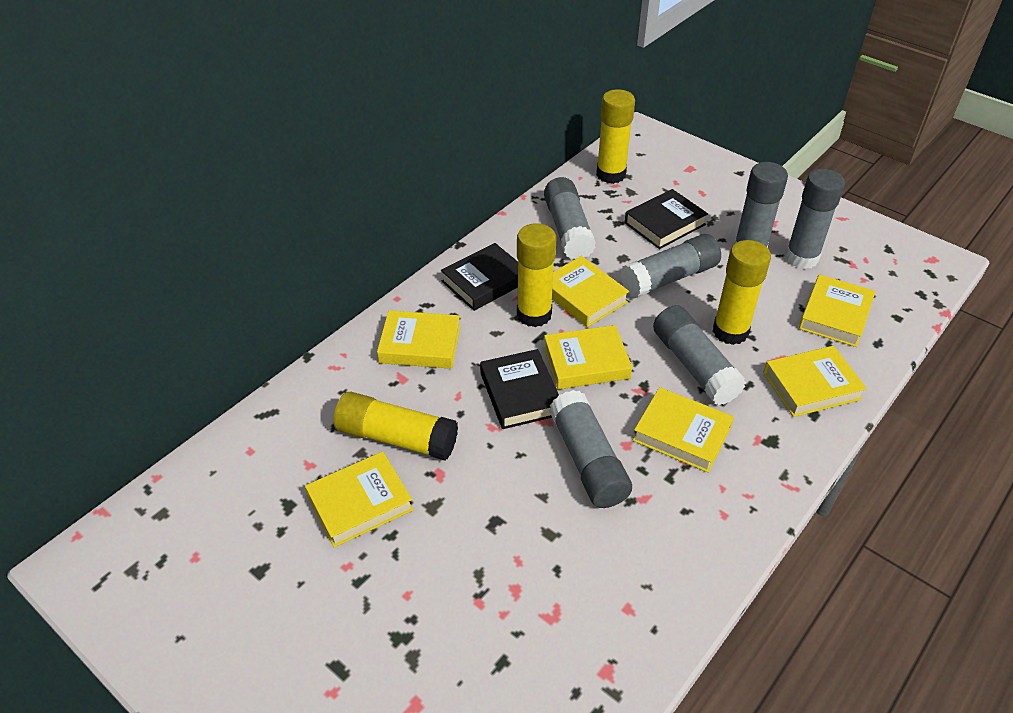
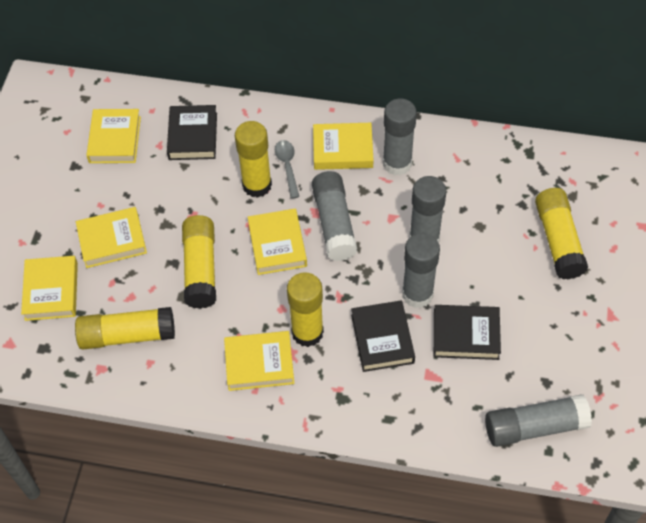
grey glue stick: 6 -> 5
grey spoon: 0 -> 1
yellow book: 7 -> 6
yellow glue stick: 4 -> 5

